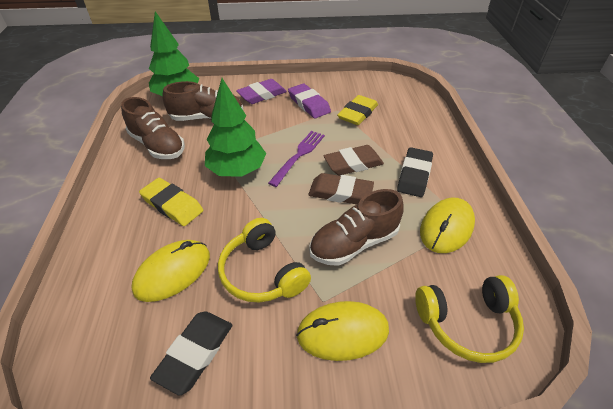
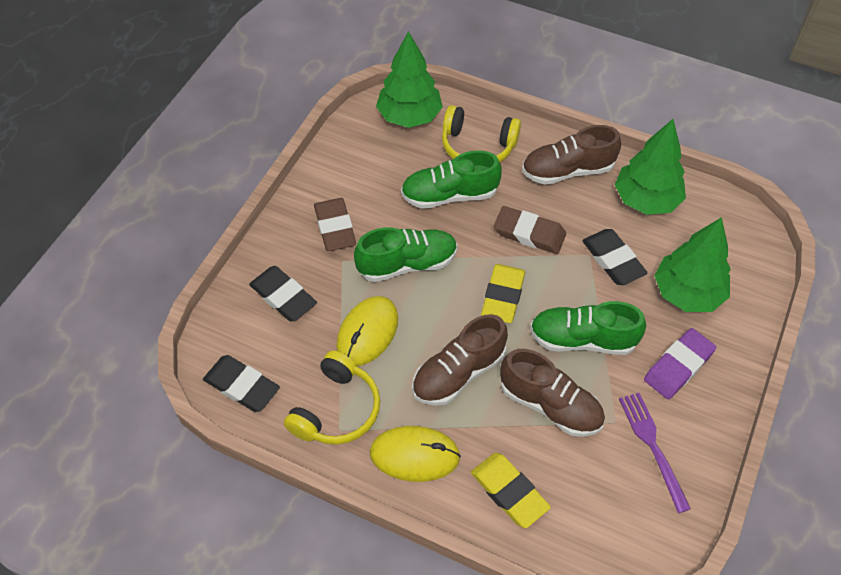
black eraser: 2 -> 3
green shoe: 0 -> 3
green tree: 2 -> 3
purple eraser: 2 -> 1
yellow mouse: 3 -> 2

